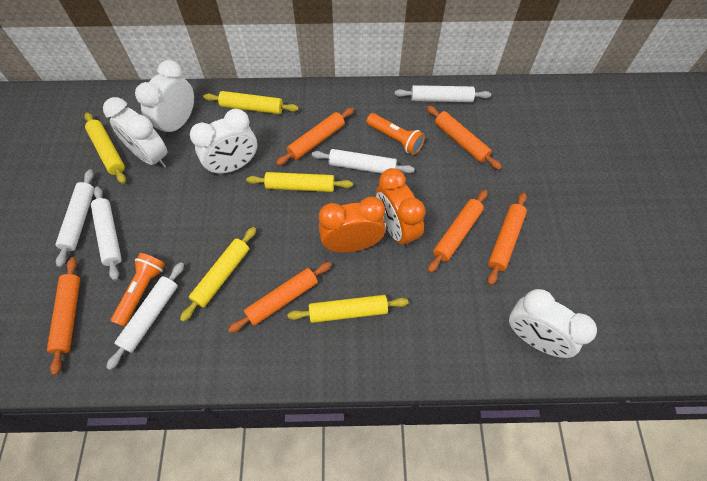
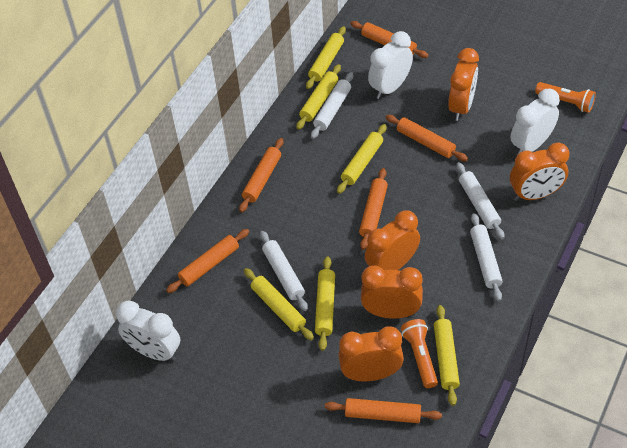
orange clock: 2 -> 5
white clock: 4 -> 3
white rolling pin: 5 -> 4
yellow rolling pin: 5 -> 6

